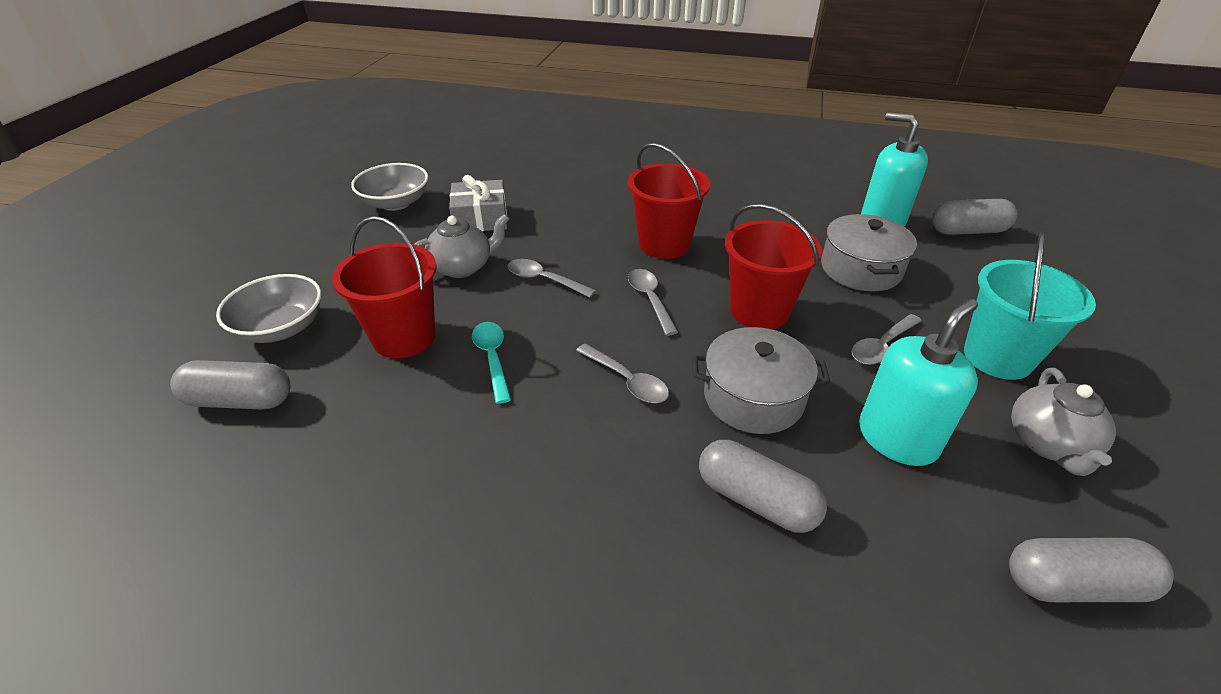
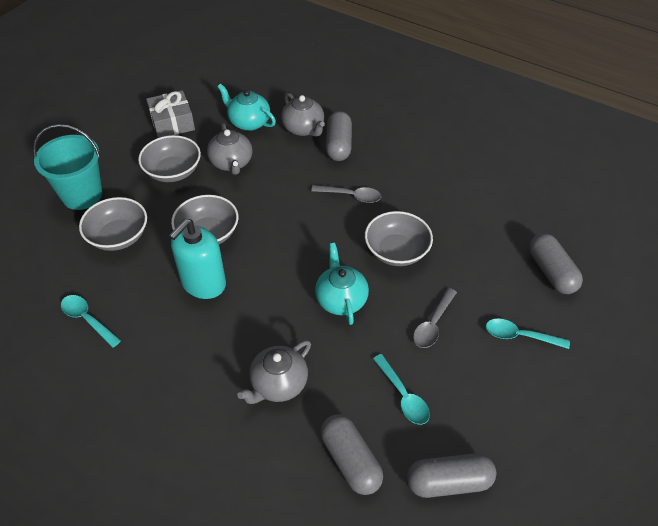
grey bowl: 2 -> 4
grey pot: 2 -> 0
grey spoon: 4 -> 2
grey teapot: 2 -> 3
red bucket: 3 -> 0
turquoise soap dispenser: 2 -> 1
turquoise spoon: 1 -> 3
turquoise teapot: 0 -> 2

